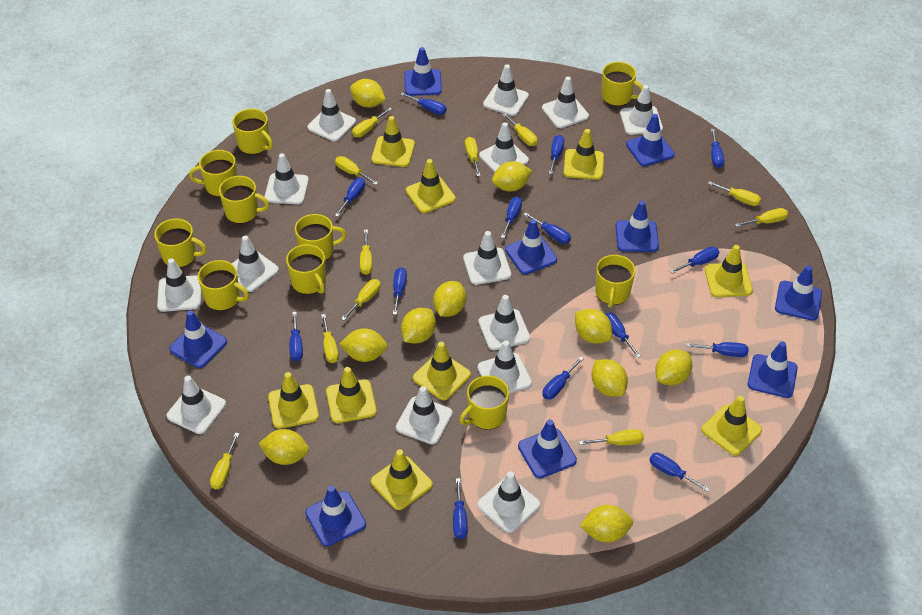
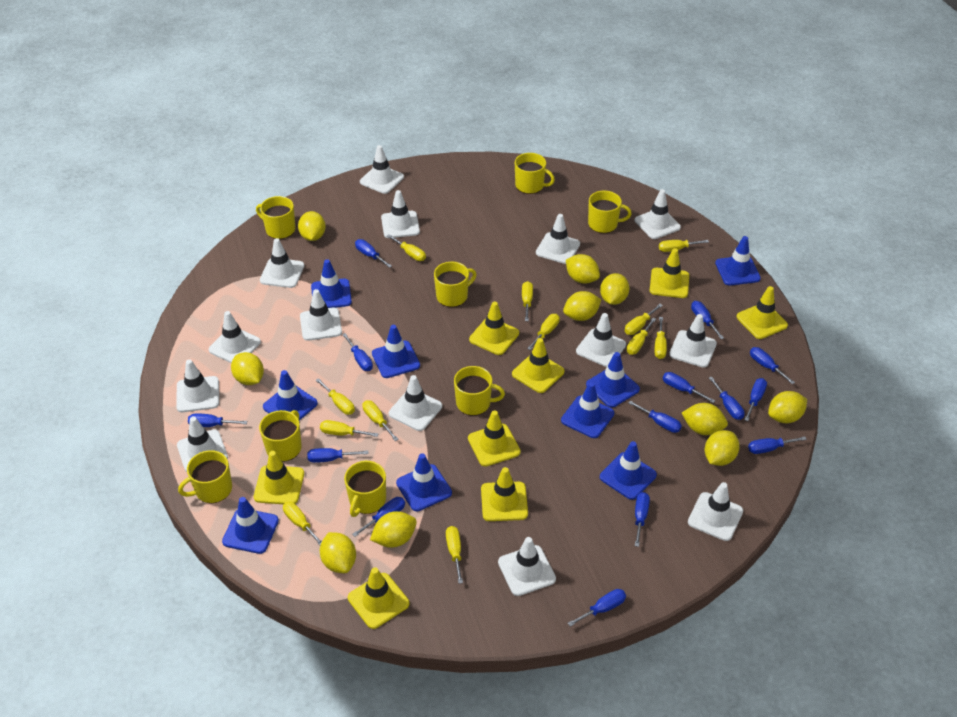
yellow mug: 10 -> 8
yellow screwdriver: 11 -> 12
yellow traffic cone: 9 -> 8

